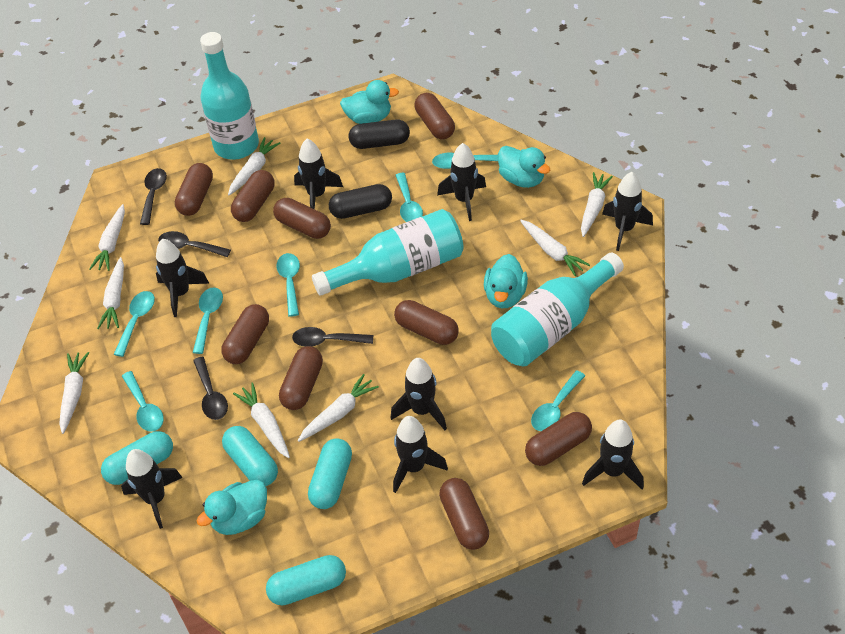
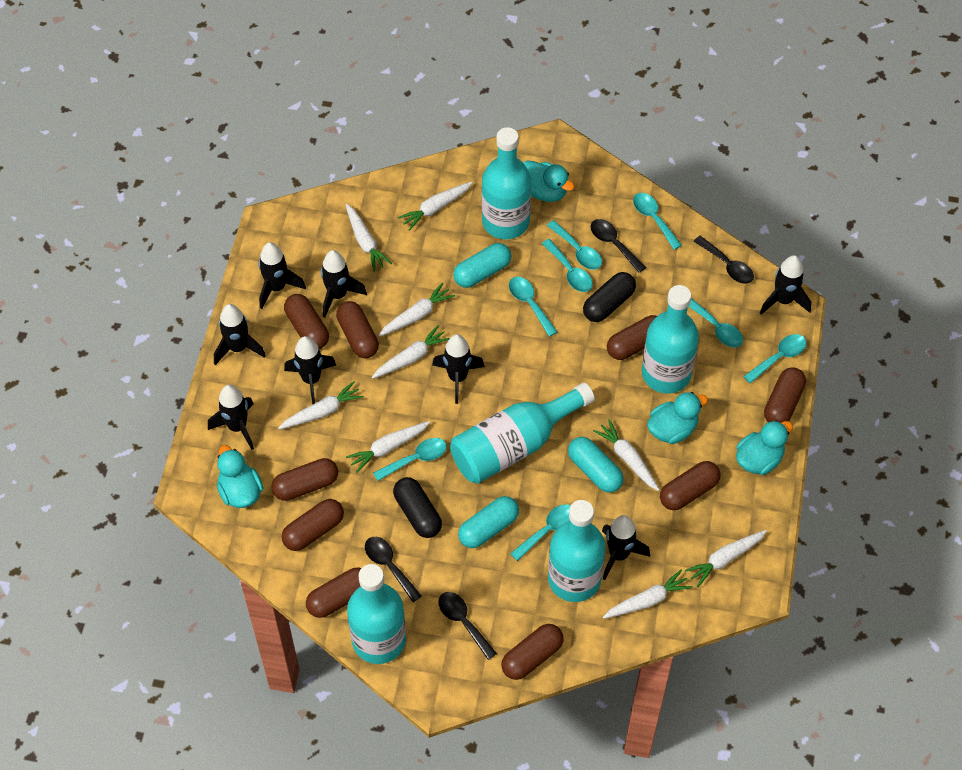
turquoise bottle: 3 -> 5
turquoise capsule: 4 -> 3
turquoise spoon: 7 -> 8
white carrot: 8 -> 9

